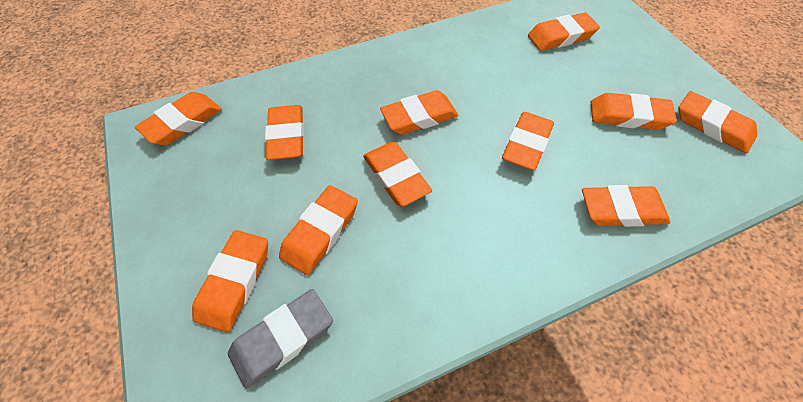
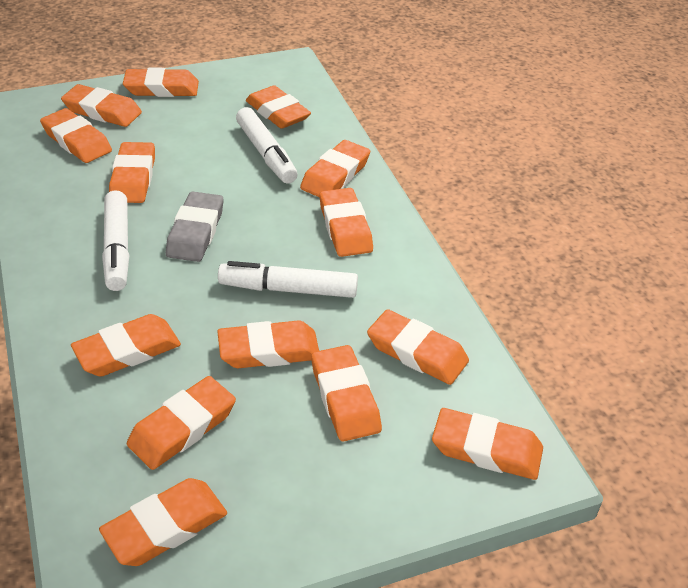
orange eraser: 11 -> 14
white marker: 0 -> 3

